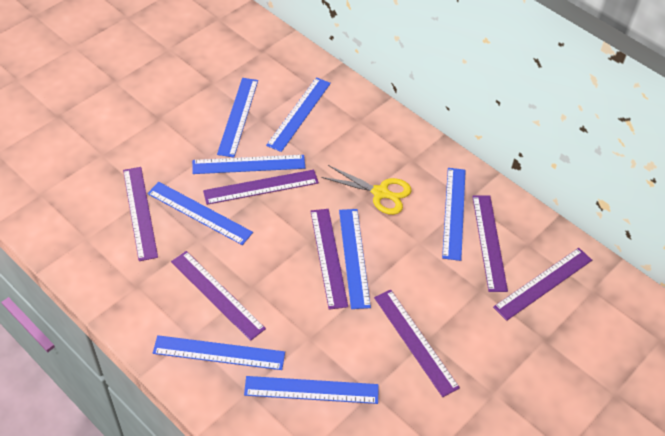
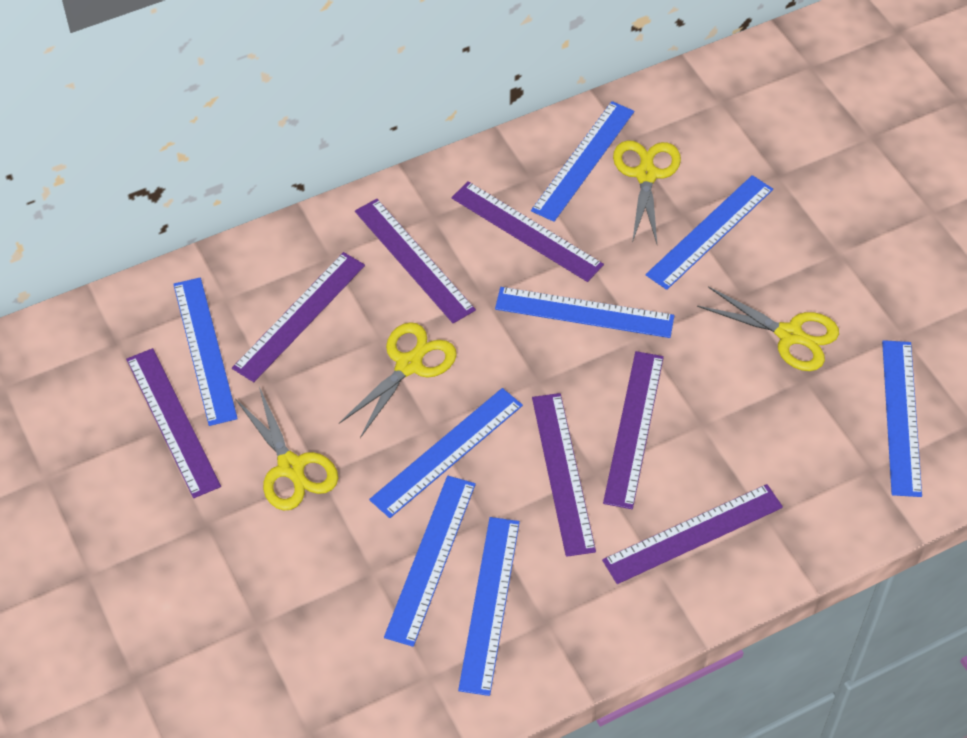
yellow scissors: 1 -> 4

